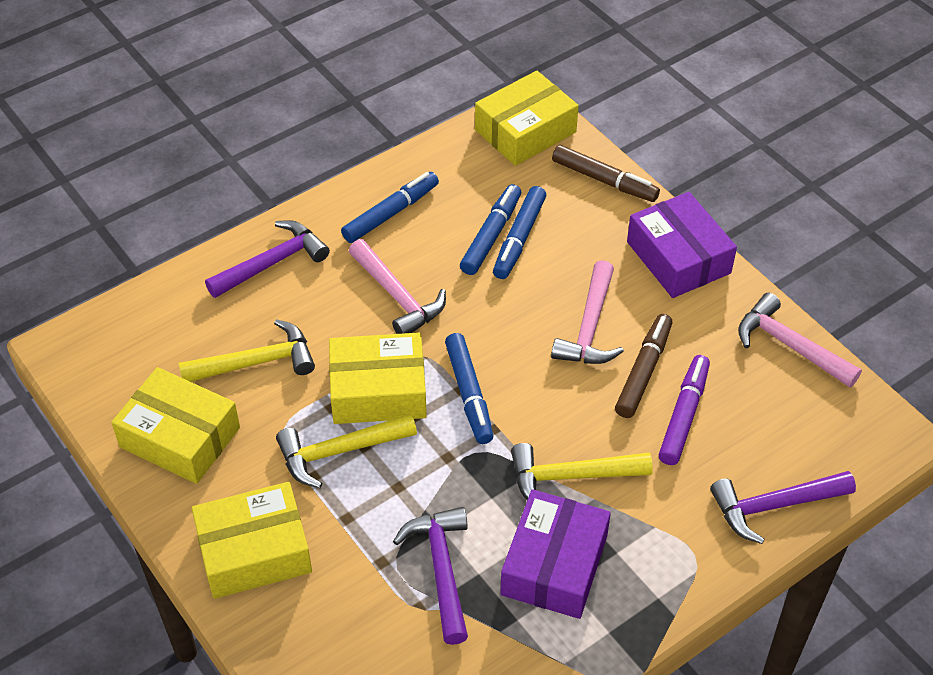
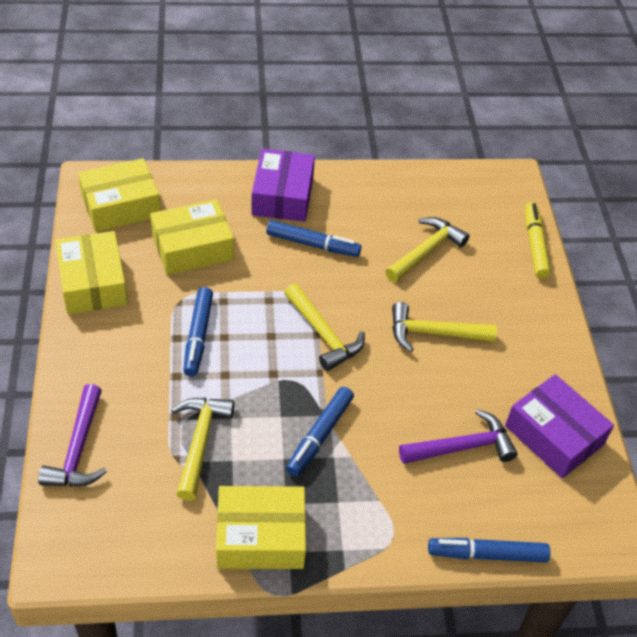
brown marker: 2 -> 0
pink hammer: 3 -> 0
purple hammer: 3 -> 2
purple marker: 1 -> 0
yellow hammer: 3 -> 4
yellow marker: 0 -> 1

